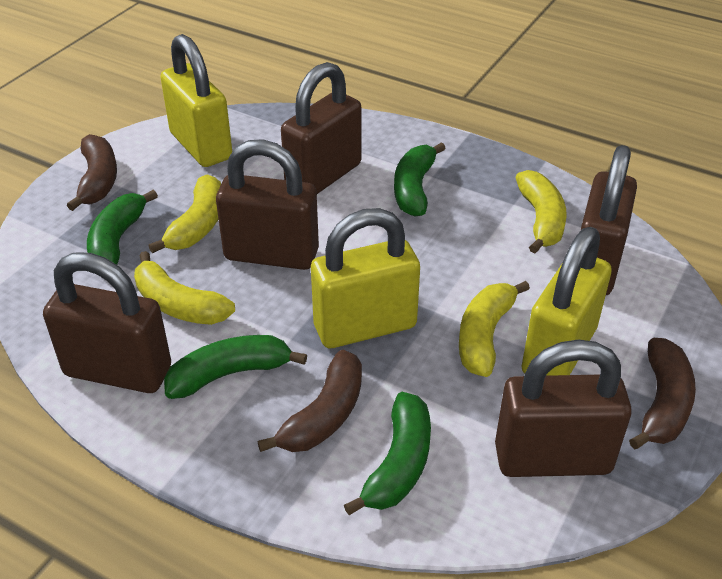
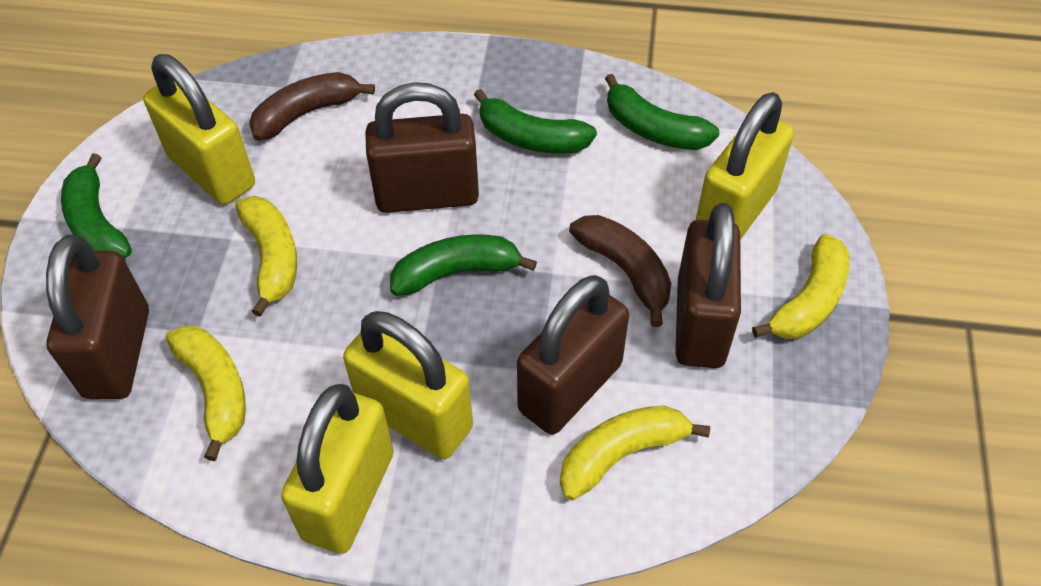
brown banana: 3 -> 2
brown padlock: 5 -> 4
yellow padlock: 3 -> 4

